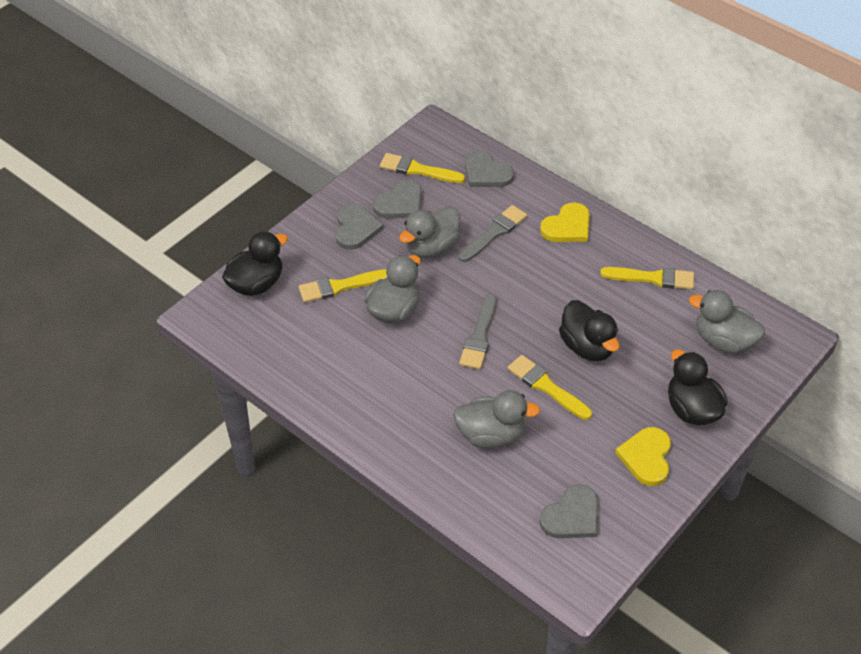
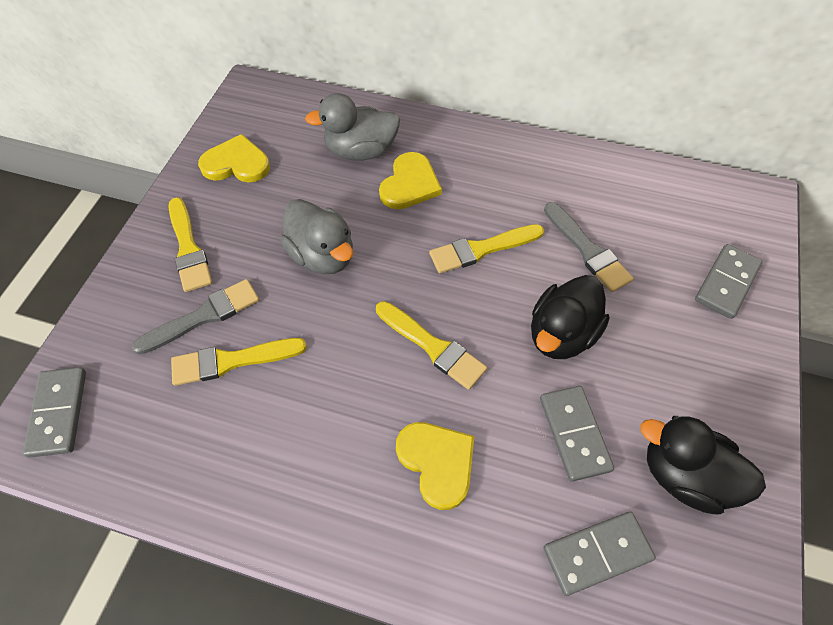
black duck: 3 -> 2
grey domino: 0 -> 4
grey duck: 4 -> 2
grey heart: 4 -> 0
yellow heart: 2 -> 3

